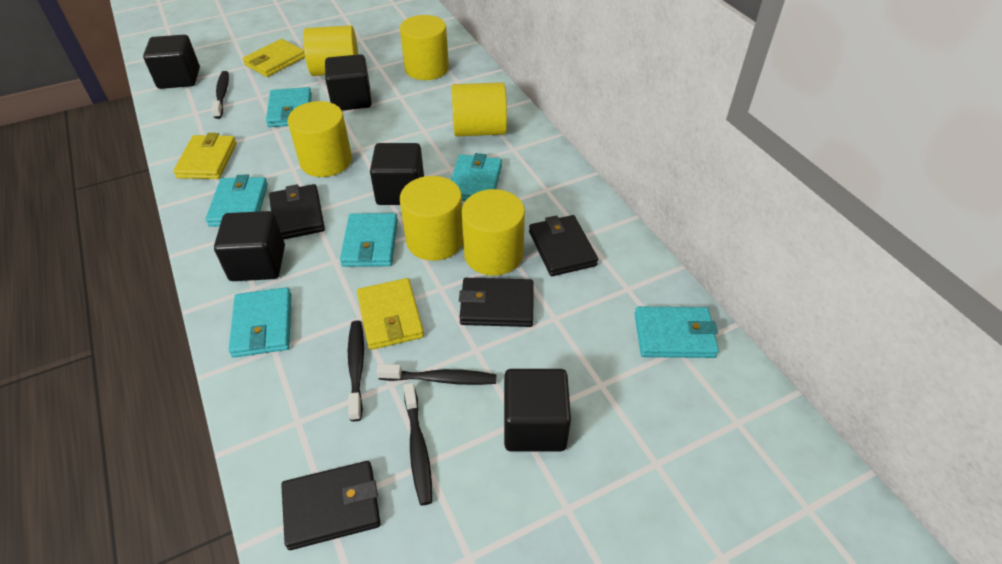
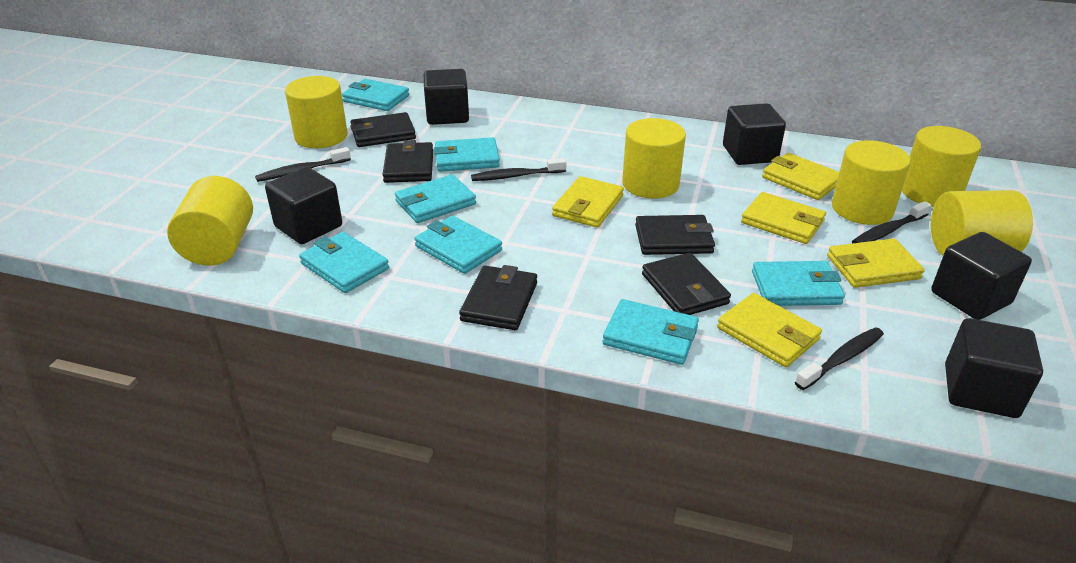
black wallet: 4 -> 5
turquoise wallet: 6 -> 7
yellow wallet: 3 -> 5

